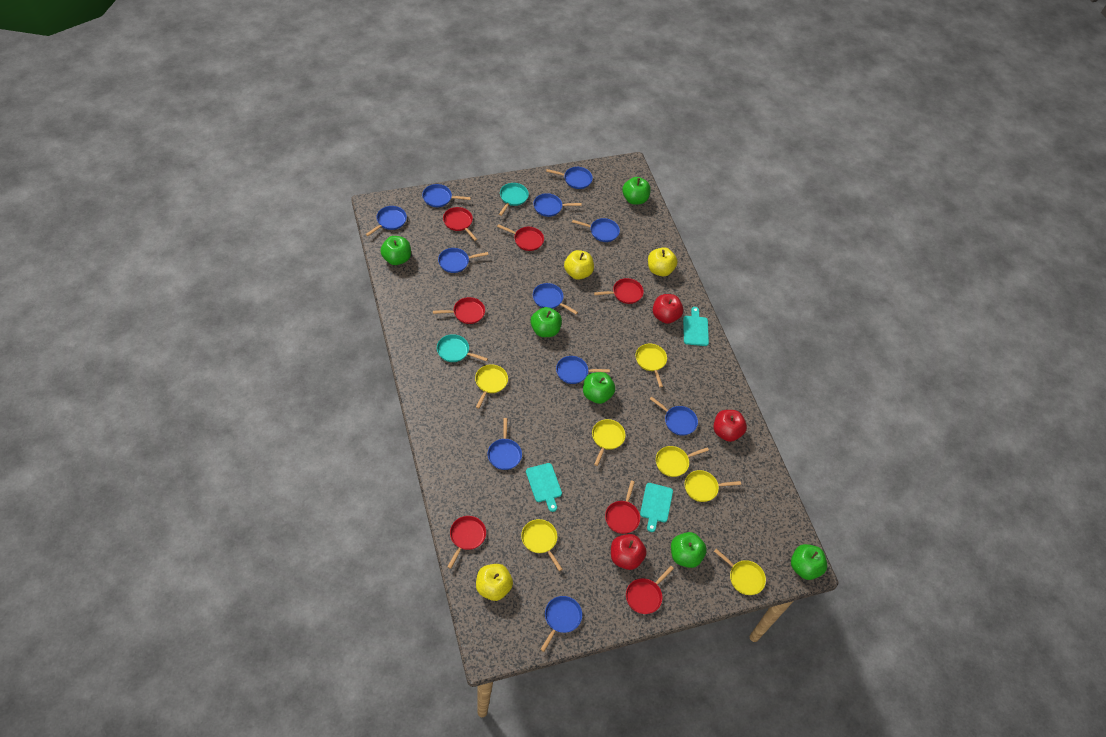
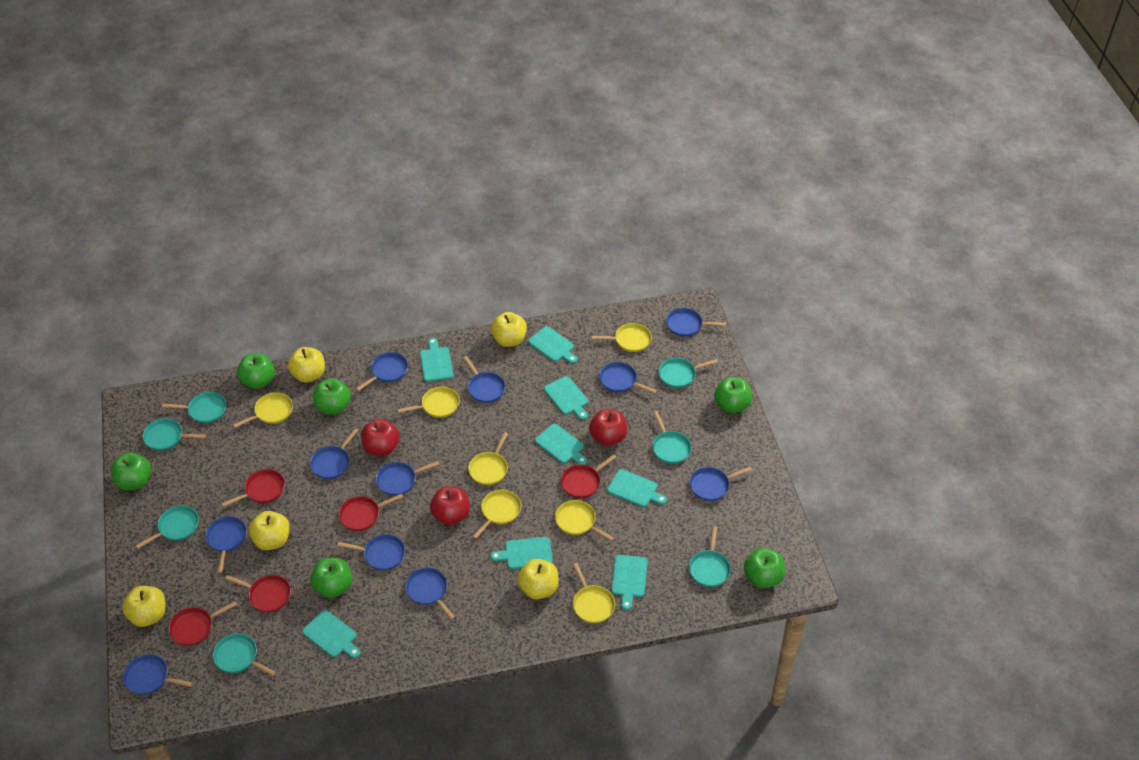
red pan: 7 -> 5
turquoise cutting board: 3 -> 8
turquoise pan: 2 -> 7
yellow apple: 3 -> 5

